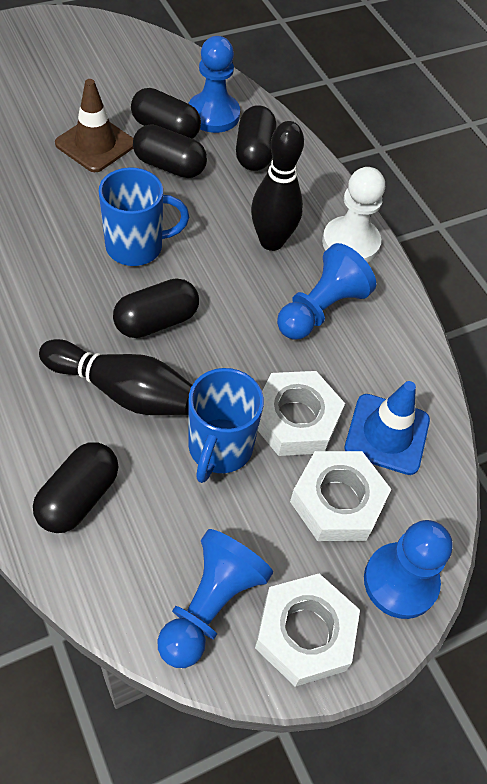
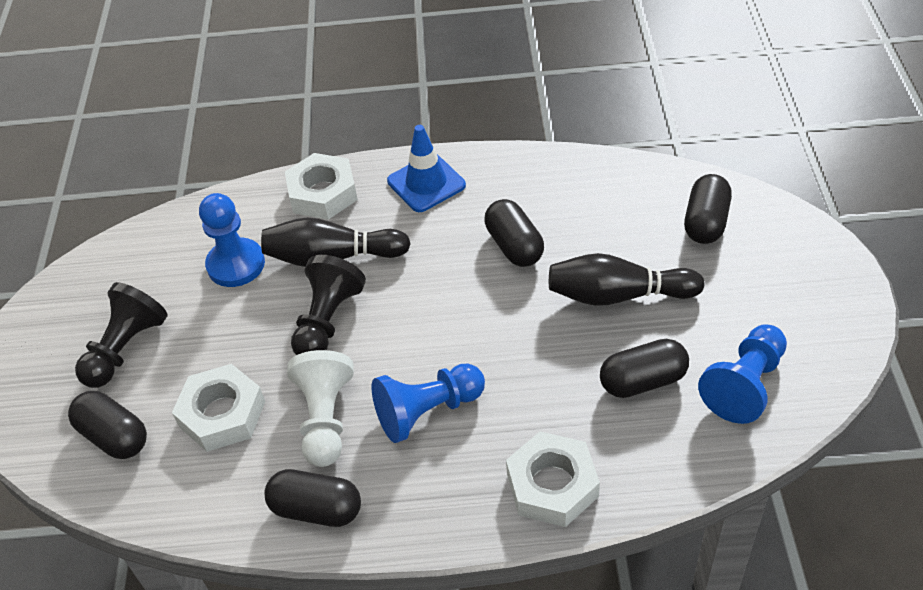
black pawn: 0 -> 2
blue mug: 2 -> 0
blue pawn: 4 -> 3
brown traffic cone: 1 -> 0

